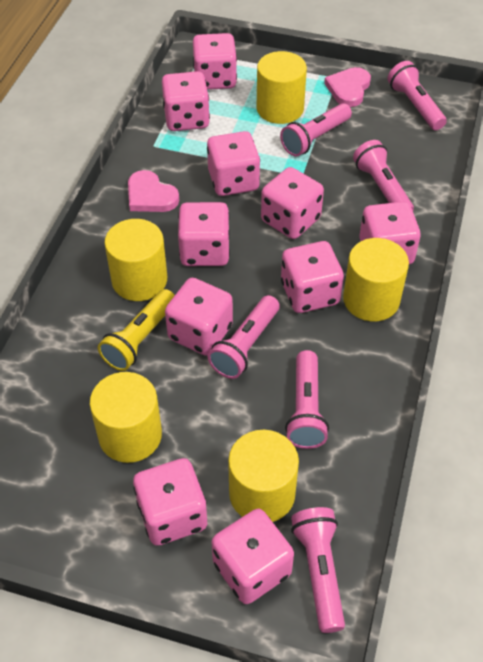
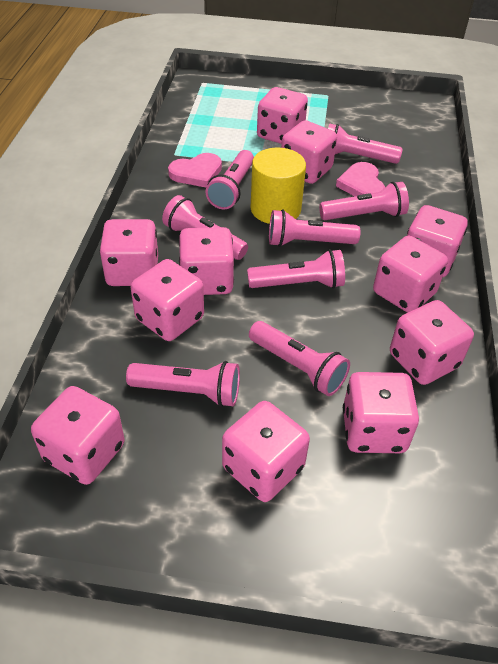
pink dice: 10 -> 11
pink flashlight: 6 -> 8
yellow cylinder: 5 -> 1
yellow flashlight: 1 -> 0

